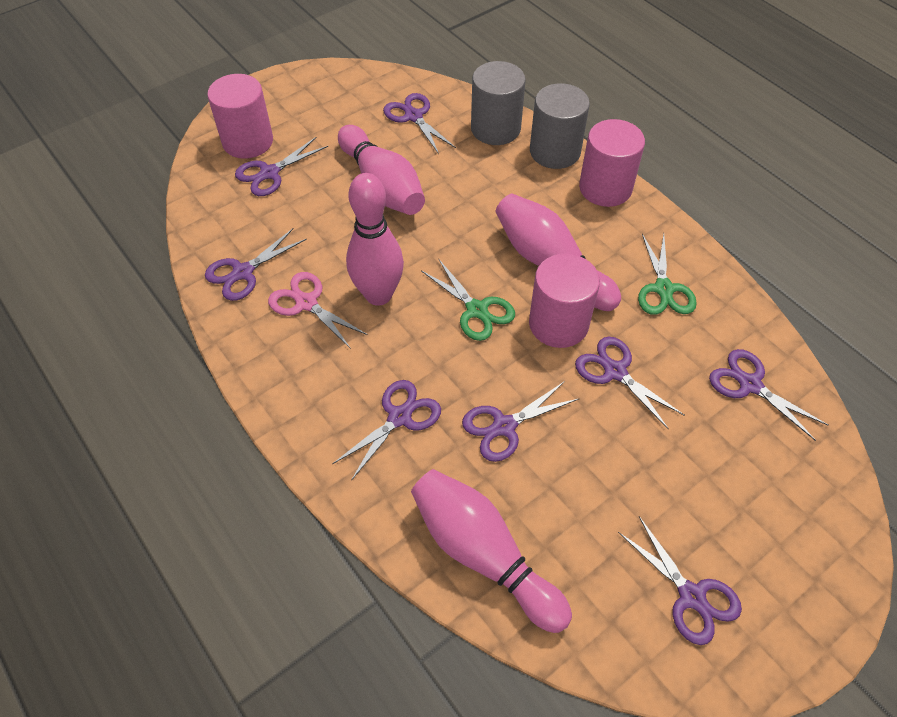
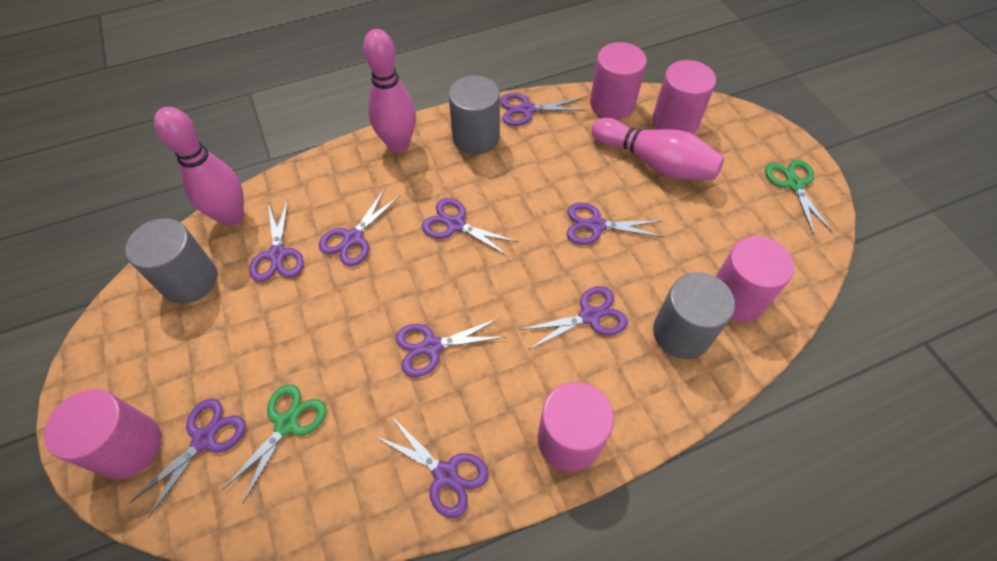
grey cylinder: 2 -> 3
pink bowling pin: 4 -> 3
pink cylinder: 3 -> 5
pink scissors: 1 -> 0
purple scissors: 8 -> 9

